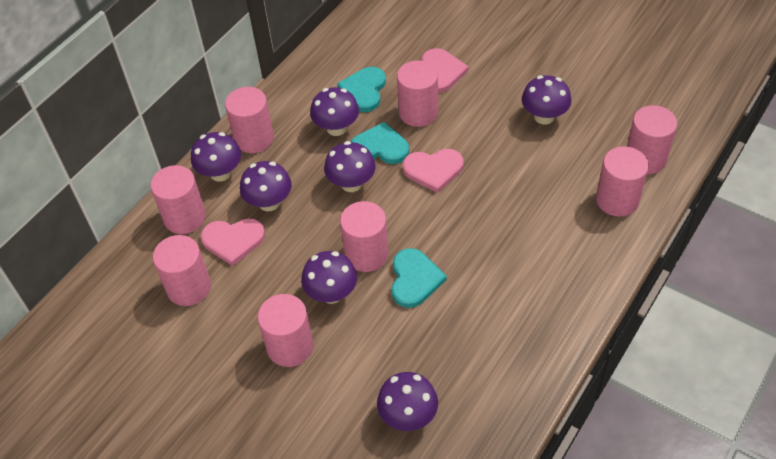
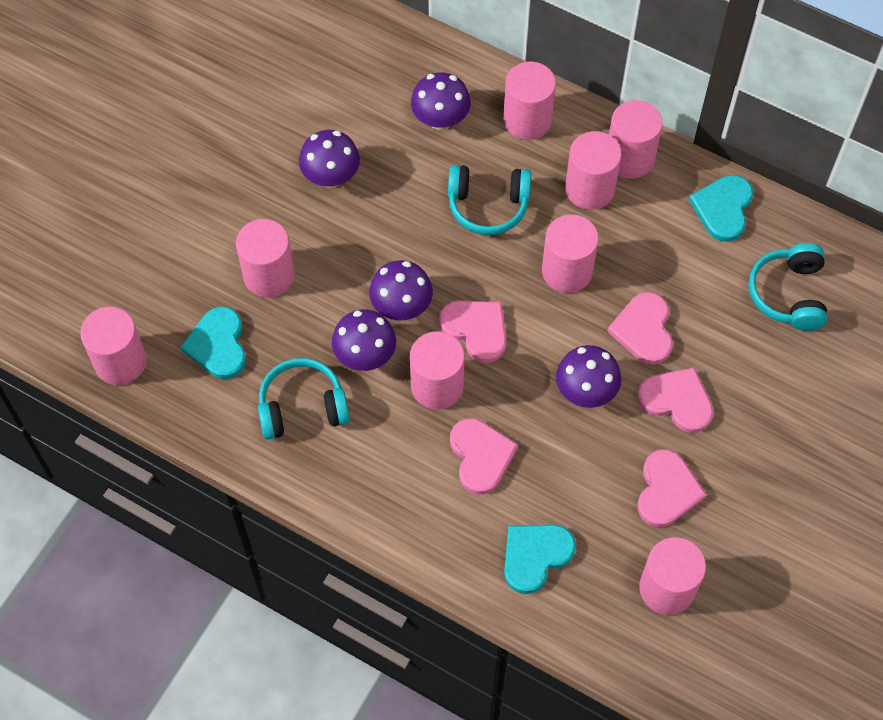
pink heart: 3 -> 5
purple mushroom: 7 -> 5
turquoise headphones: 0 -> 3

